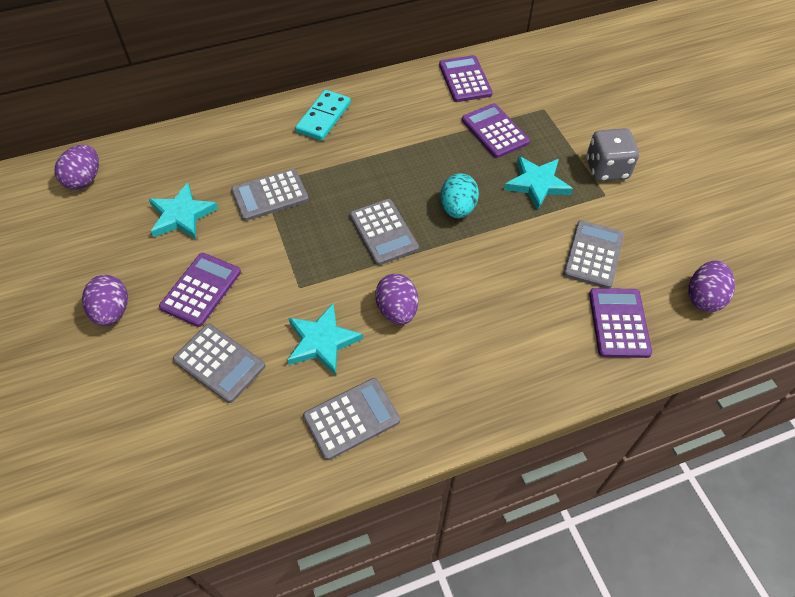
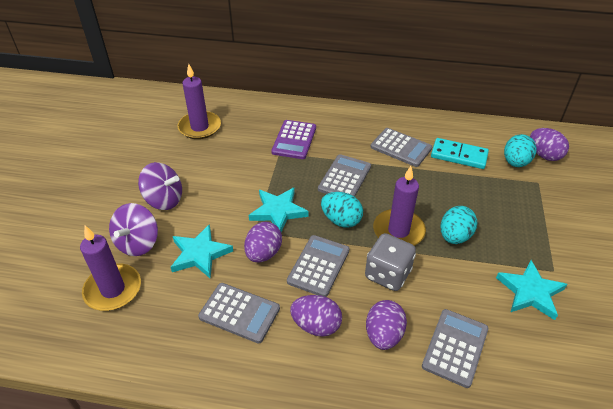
purple calculator: 4 -> 1
purple candle: 0 -> 3
purple spinning top: 0 -> 2
turquoise egg: 1 -> 3

